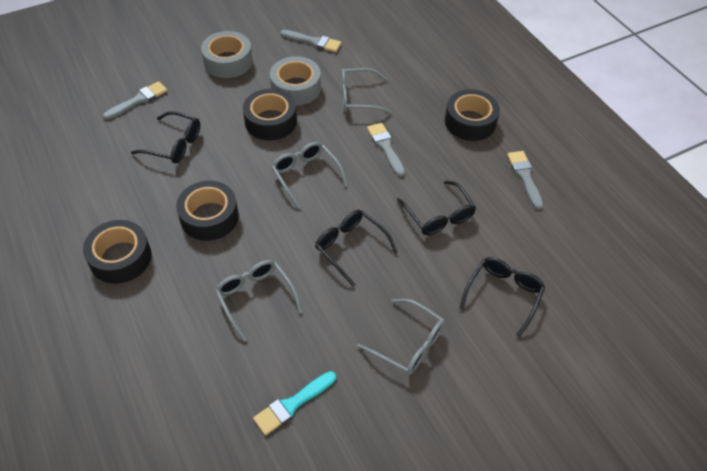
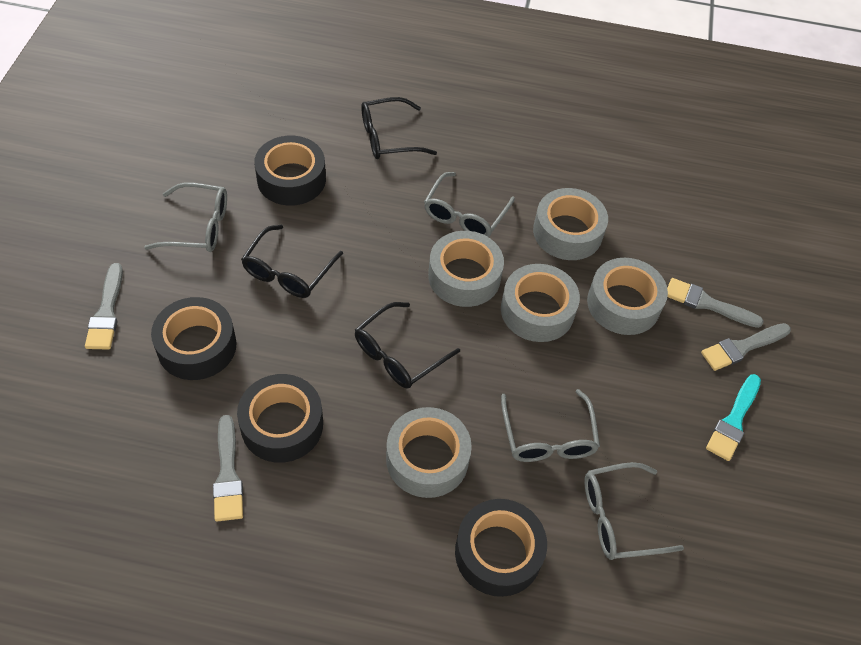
black glasses: 4 -> 3
grey tape: 2 -> 5

